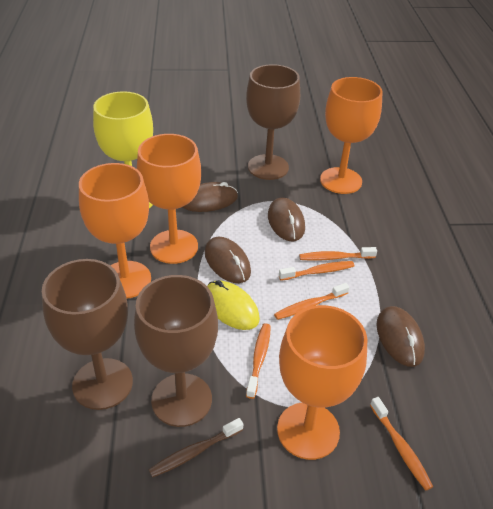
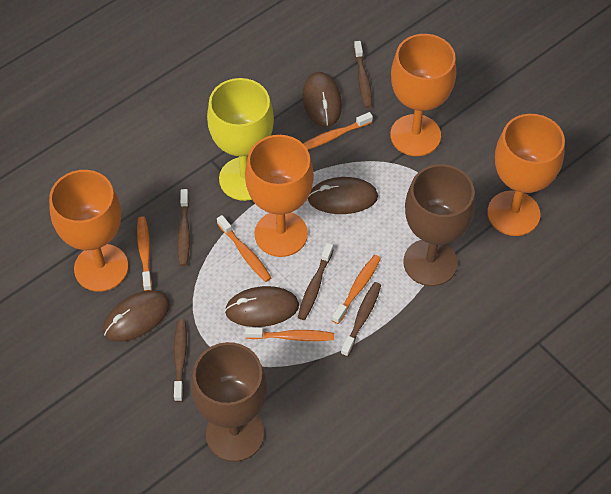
brown goblet: 3 -> 2
brown toothbrush: 1 -> 5
yellow mouse: 1 -> 0

